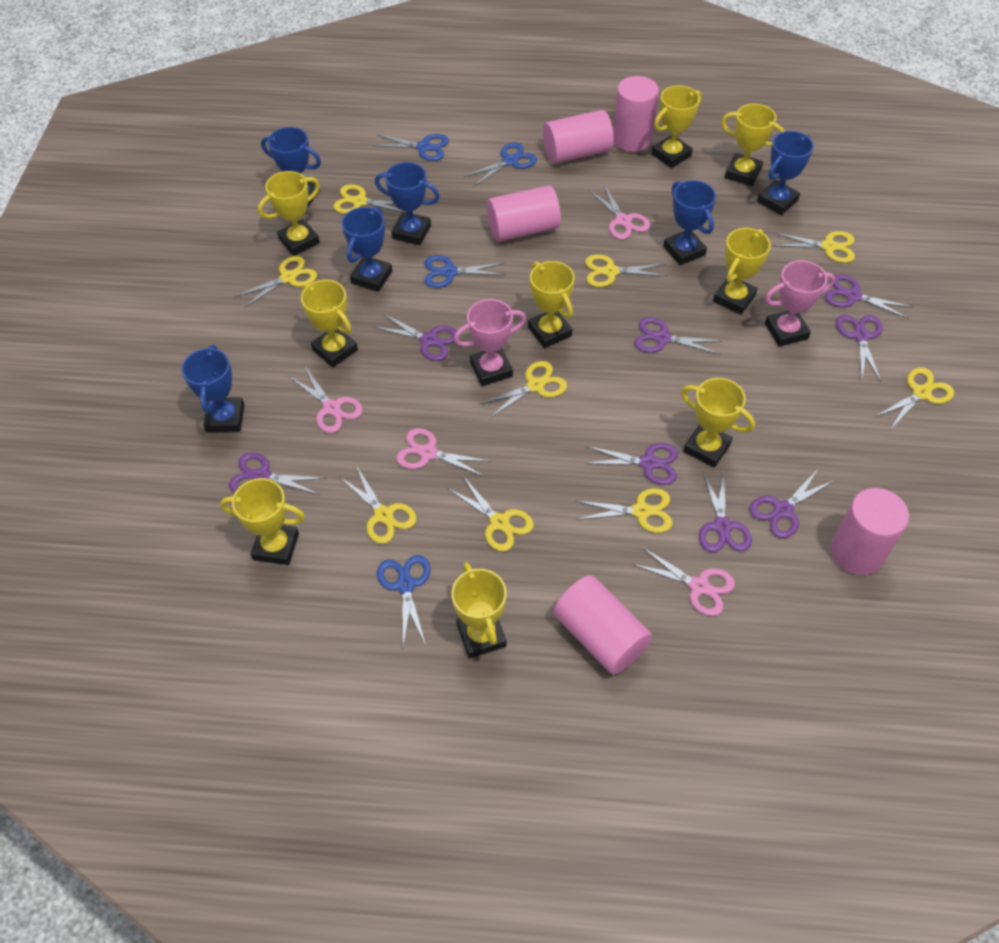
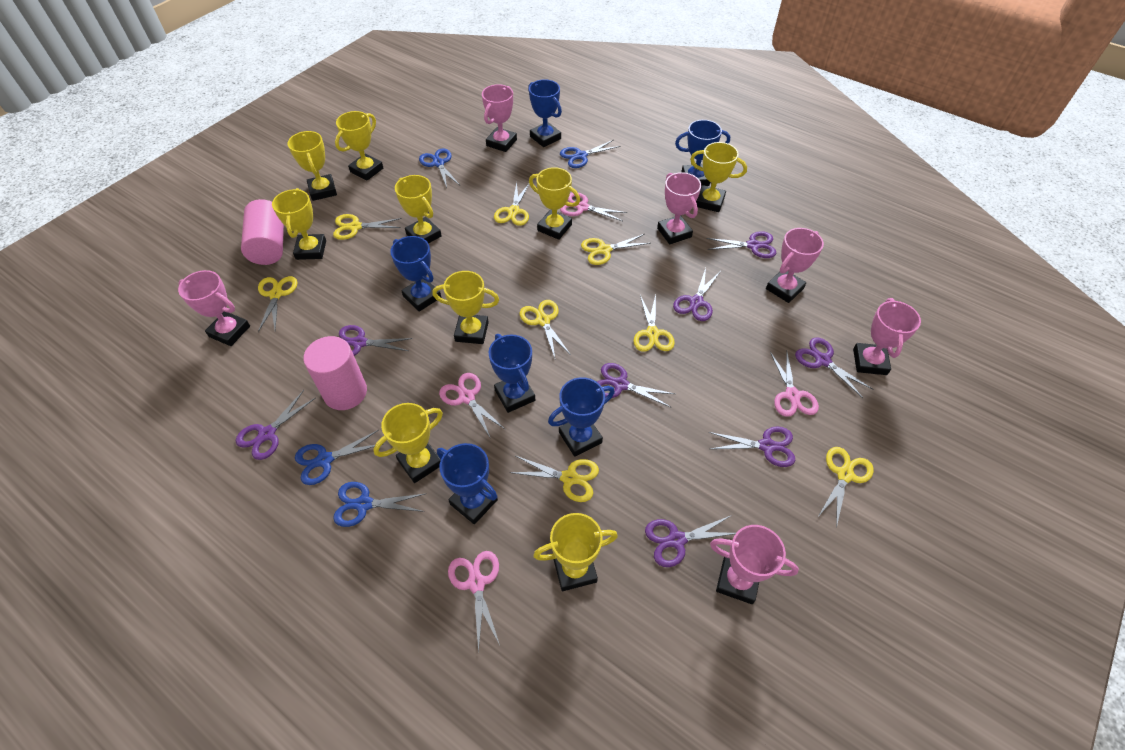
pink cylinder: 5 -> 2
pink trophy: 2 -> 6
yellow scissors: 9 -> 8

